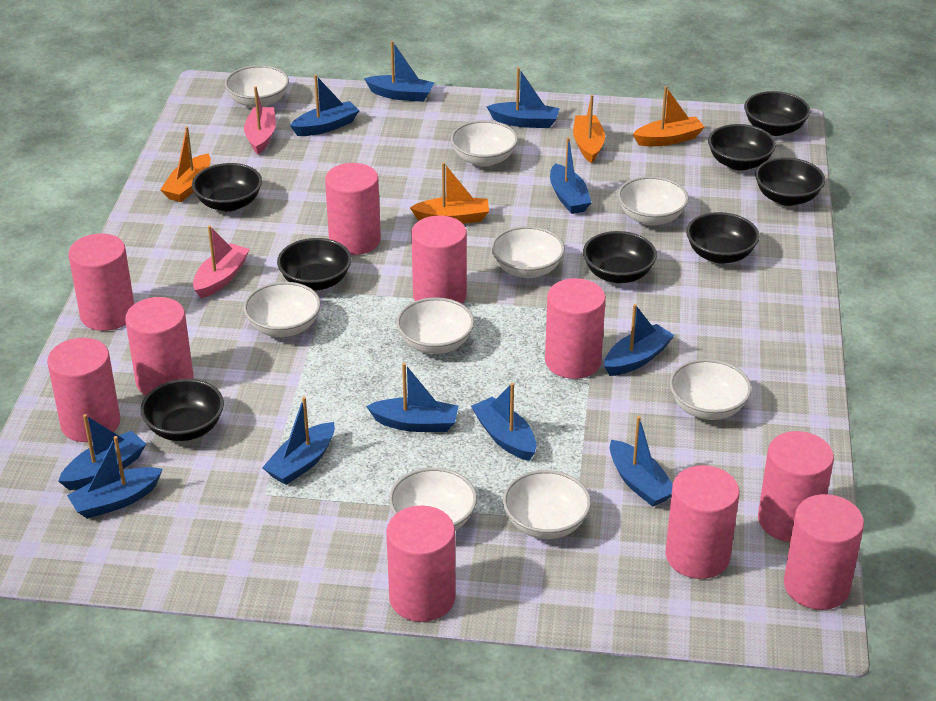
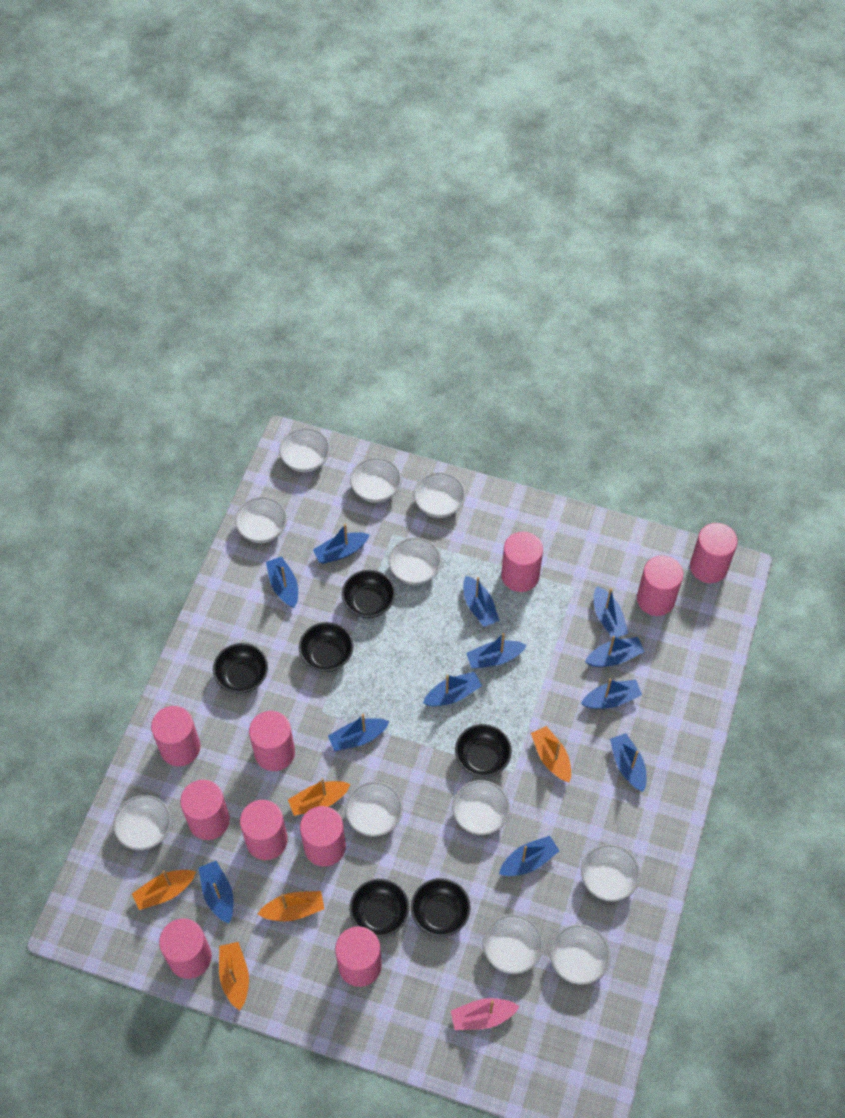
black bowl: 8 -> 6
blue boat: 11 -> 12
orange boat: 4 -> 5
pink boat: 2 -> 1
white bowl: 9 -> 11

